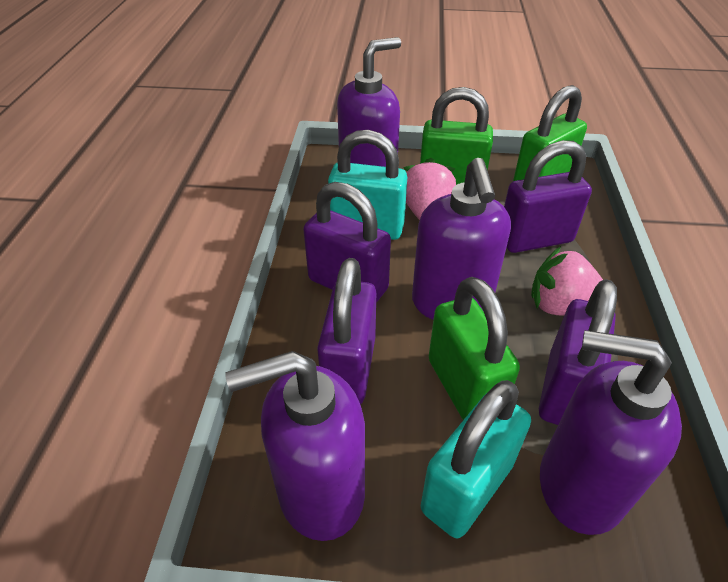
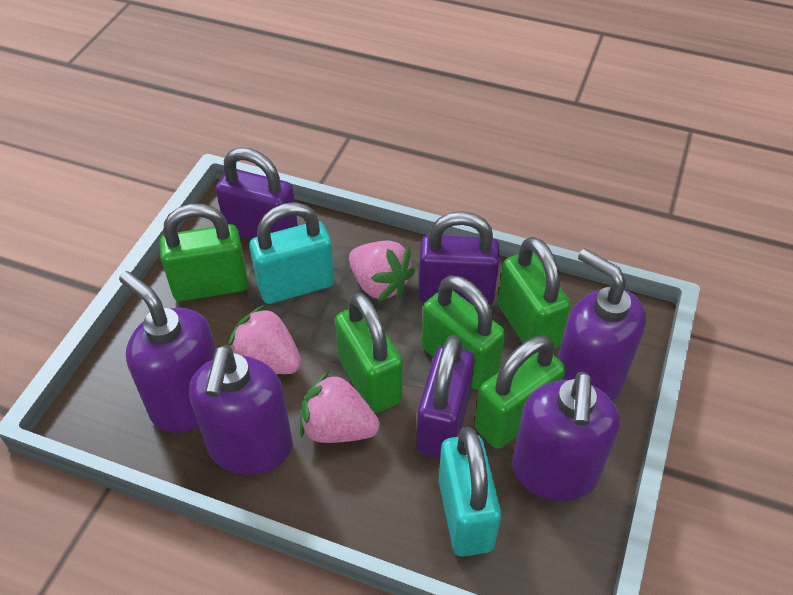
green padlock: 3 -> 5
pink strawberry: 2 -> 3
purple padlock: 4 -> 3

